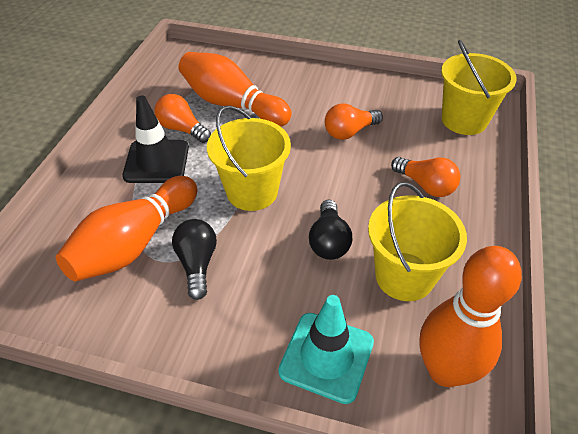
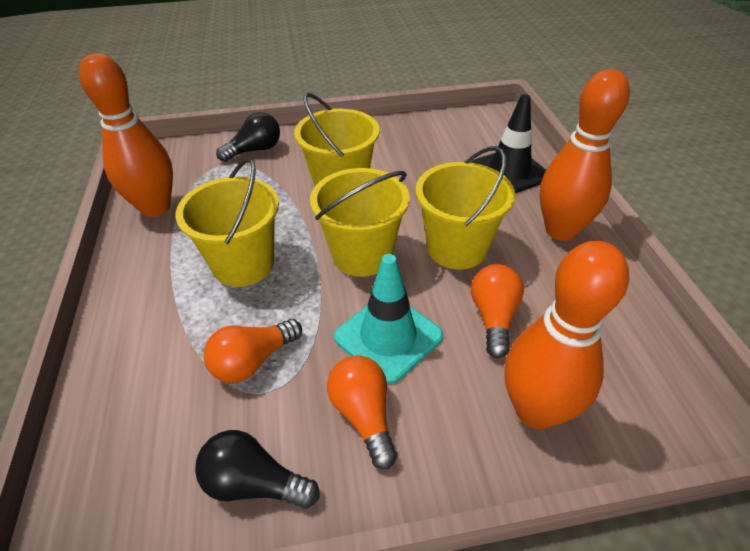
yellow bucket: 3 -> 4

